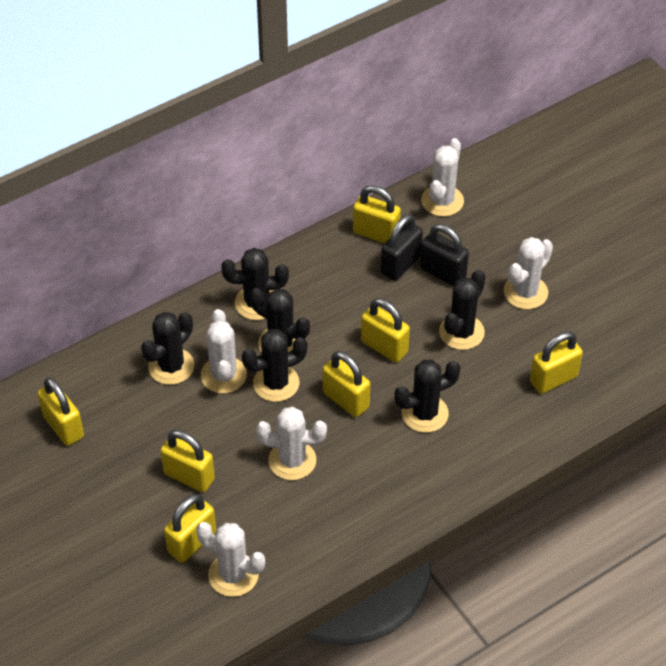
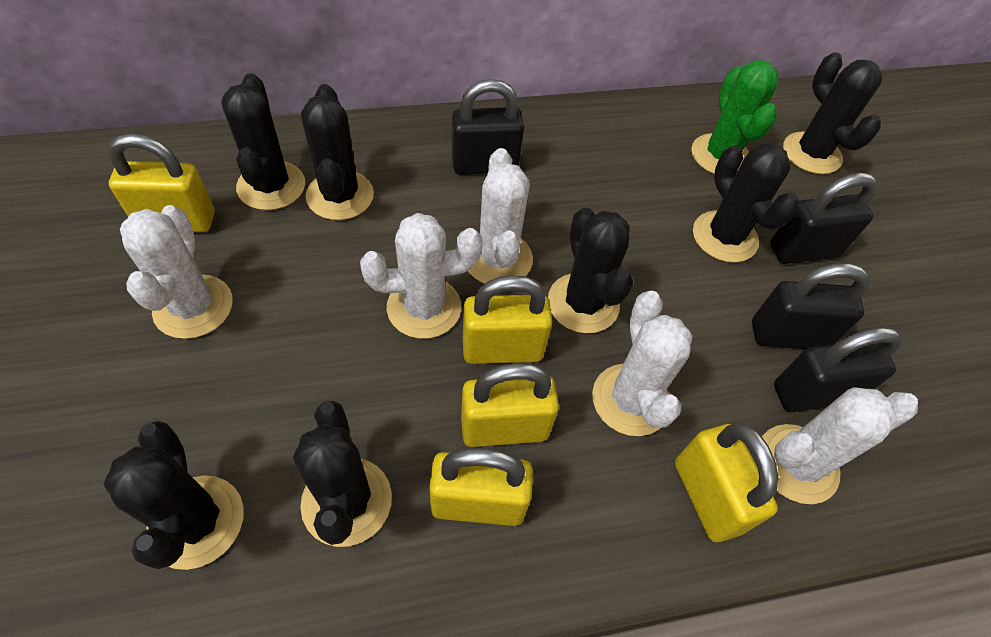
black cactus: 6 -> 7
black padlock: 2 -> 4
green cactus: 0 -> 1
yellow padlock: 7 -> 5

